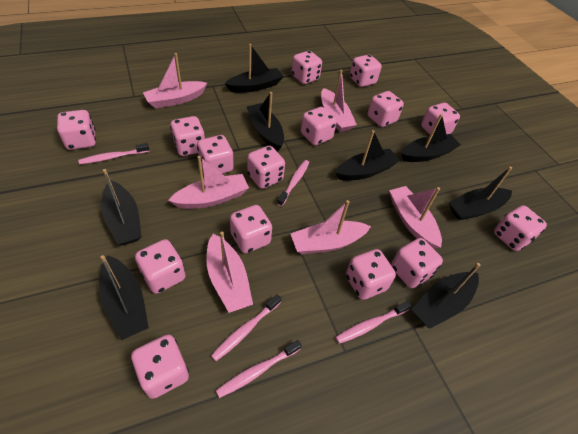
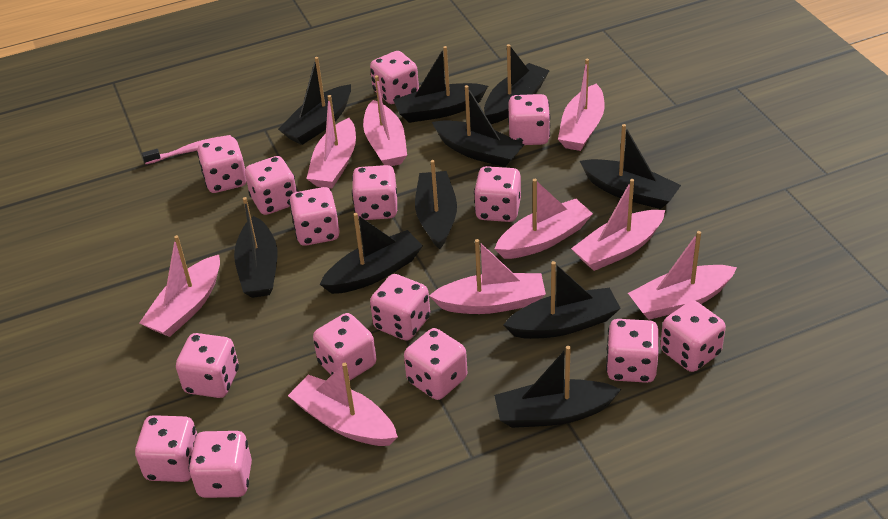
black boat: 8 -> 10
pink boat: 6 -> 9
pink toothbrush: 5 -> 1

